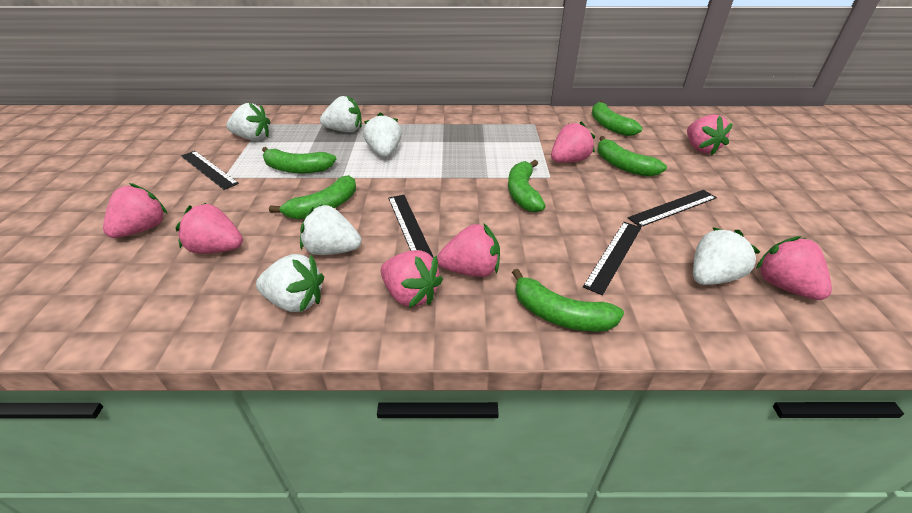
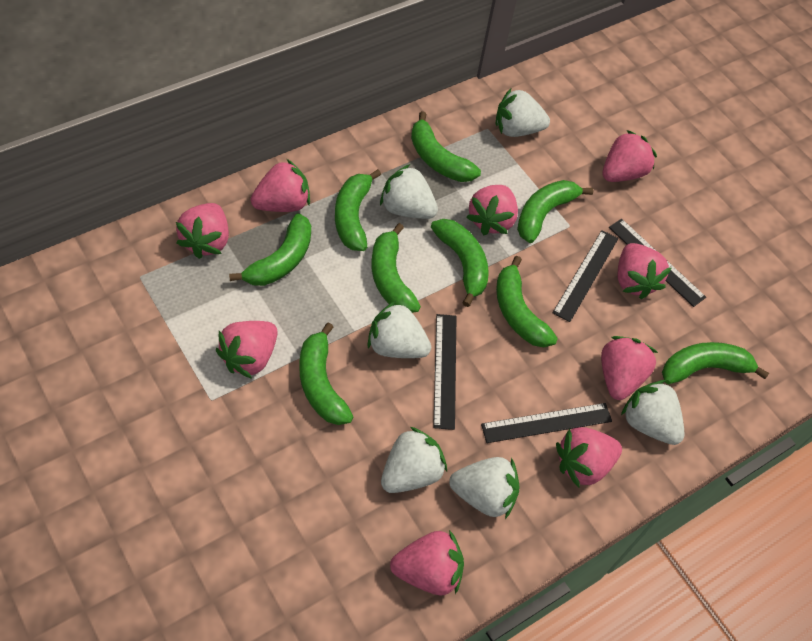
green banana: 6 -> 9
pink strawberry: 7 -> 9

